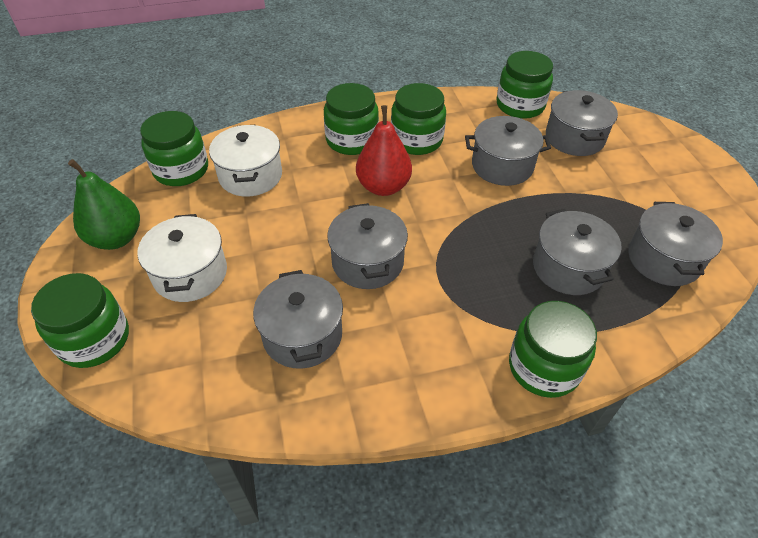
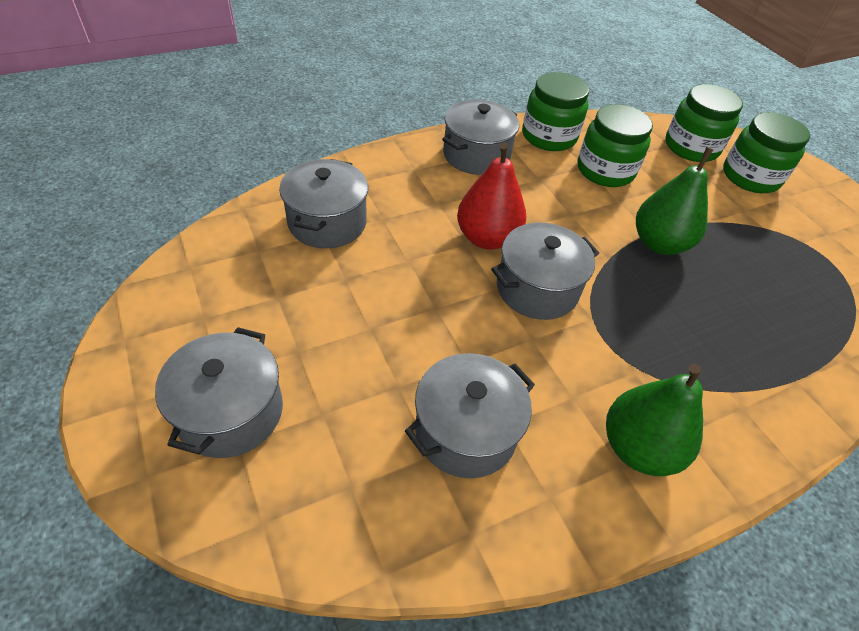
green jar: 6 -> 4
green pear: 1 -> 2
grey pot: 6 -> 5
white pot: 2 -> 0

